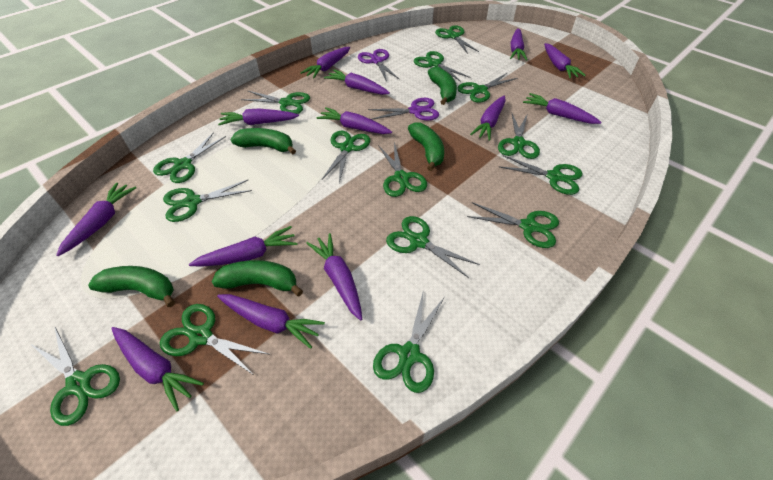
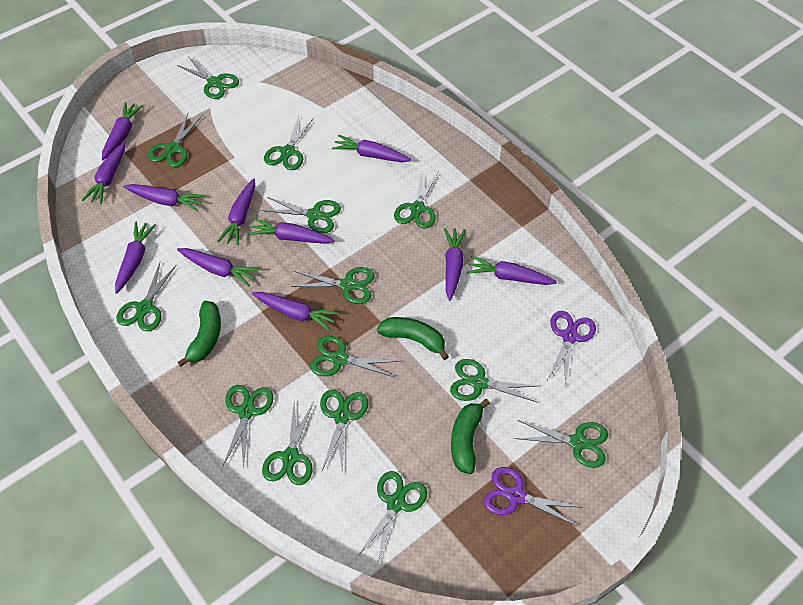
green banana: 5 -> 3
green scissors: 15 -> 14
purple carrot: 13 -> 11

